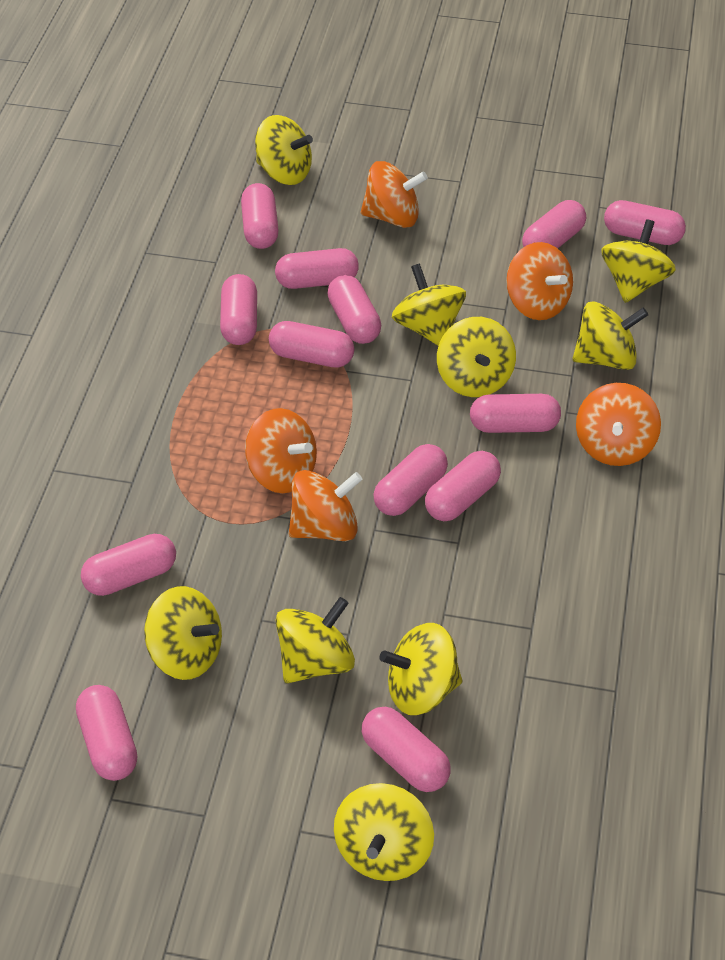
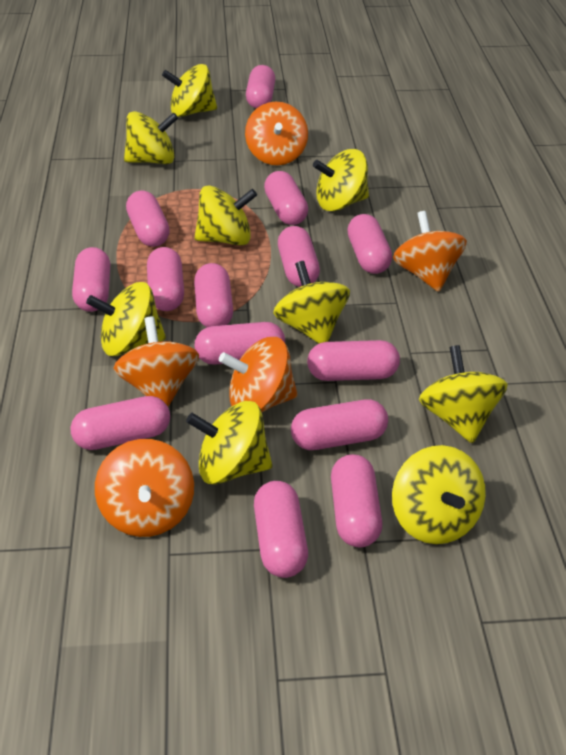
pink capsule: 13 -> 14

